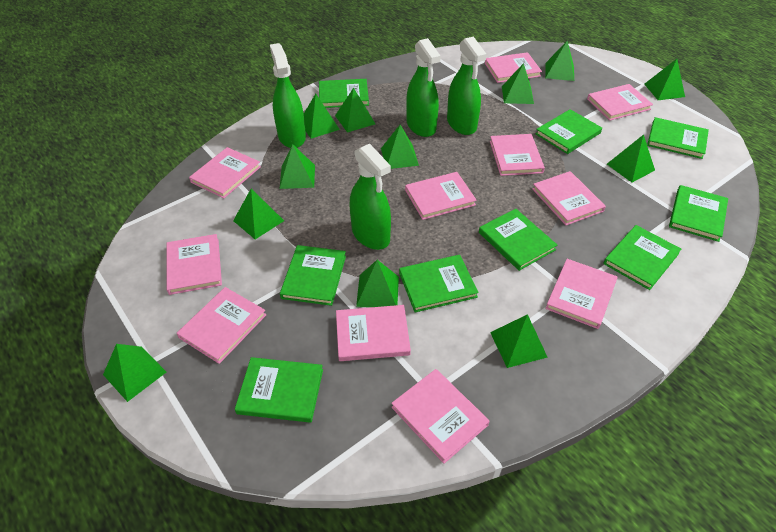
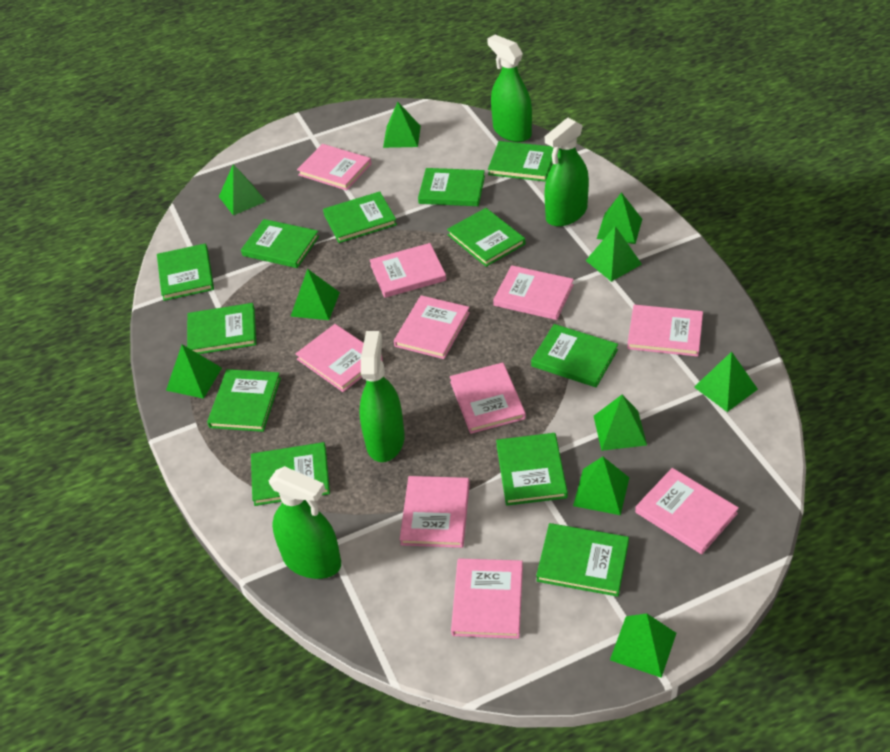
green book: 9 -> 12
green pyramid: 12 -> 10
pink book: 11 -> 10

